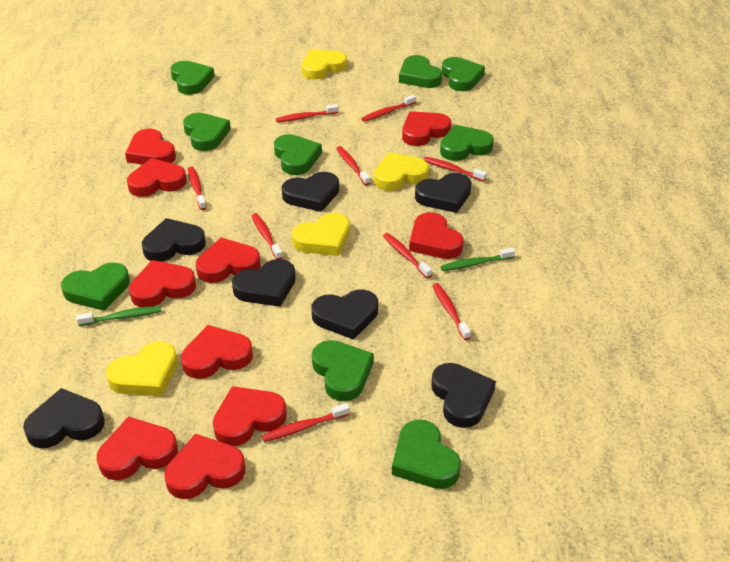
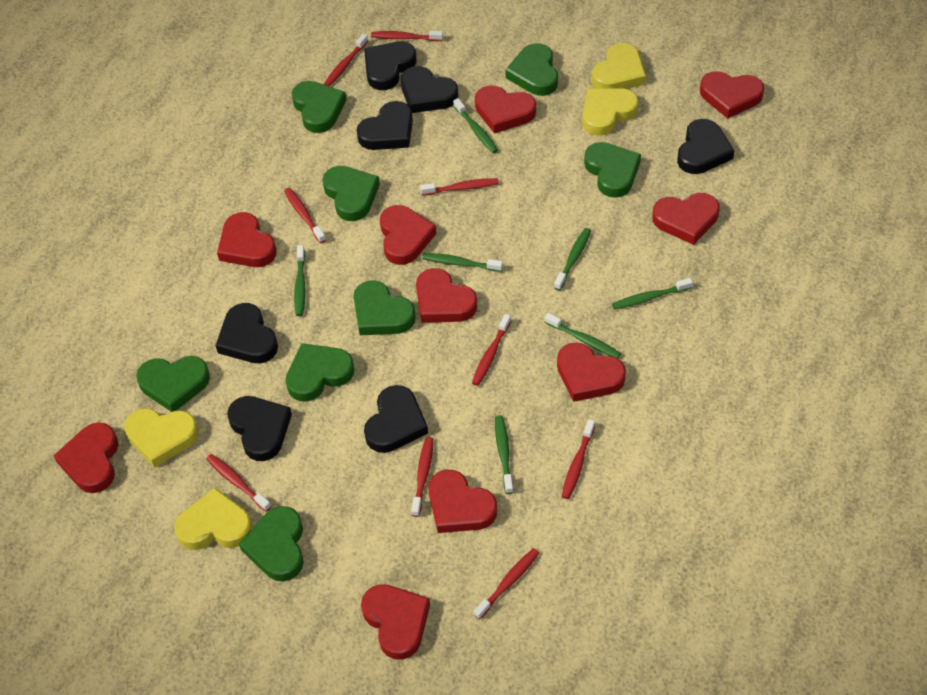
green heart: 9 -> 8
green toothbrush: 2 -> 7

